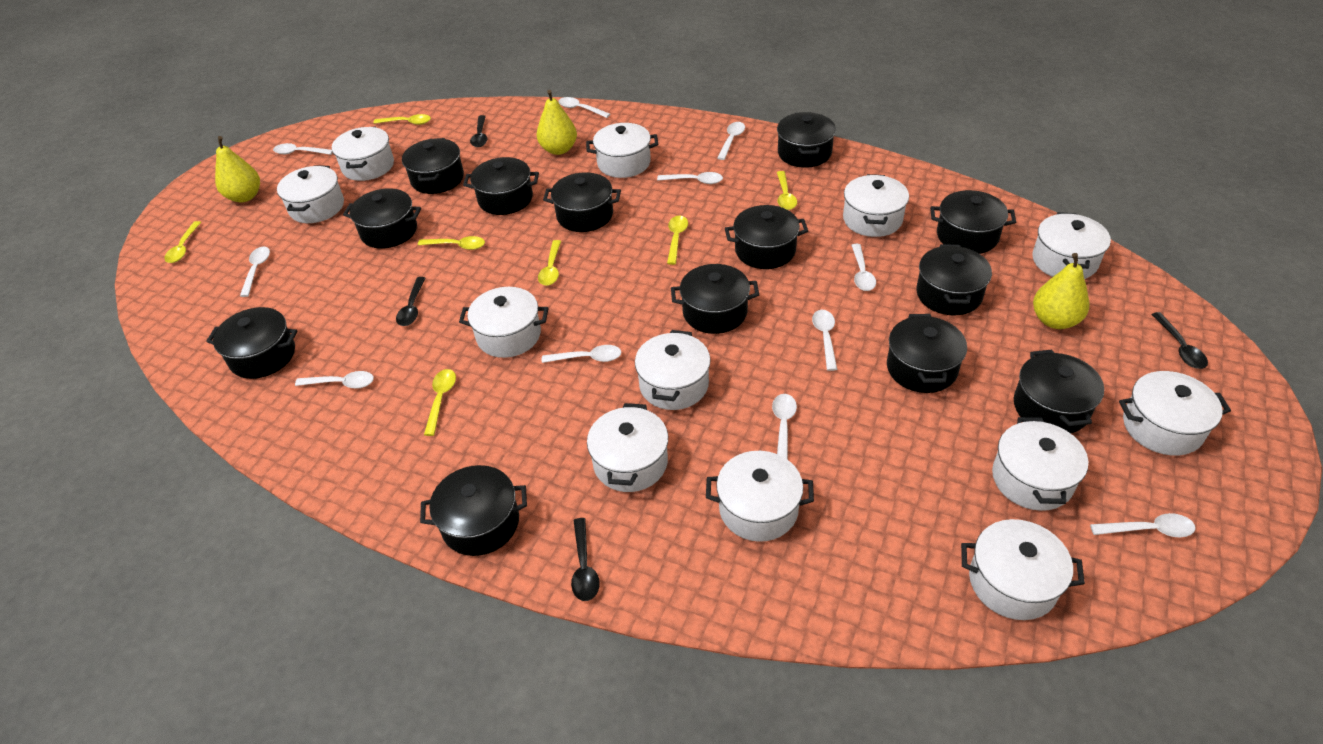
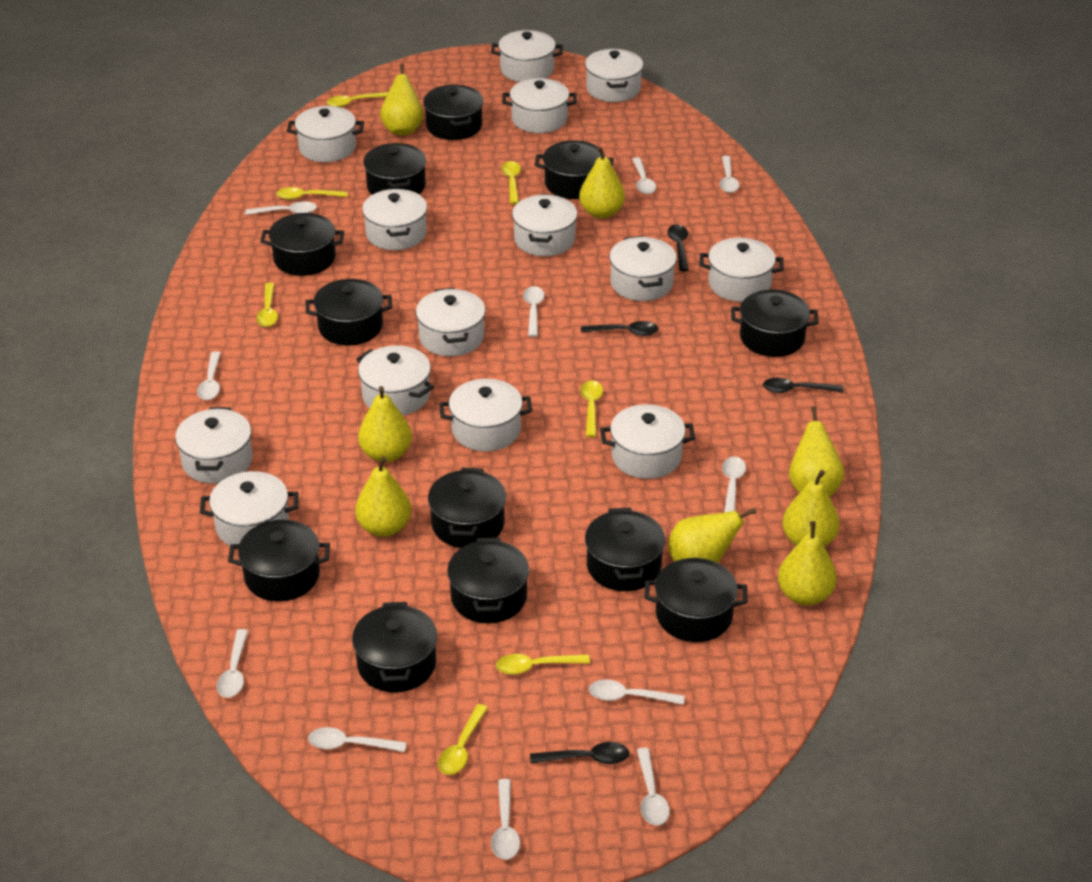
black pot: 13 -> 12
white pot: 12 -> 14
yellow pear: 3 -> 8

